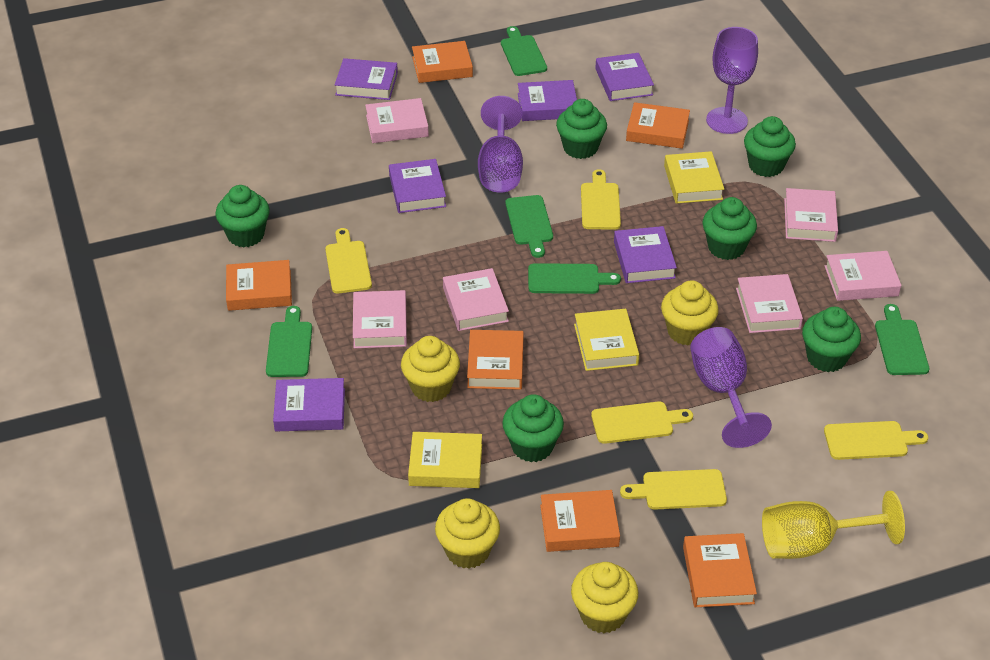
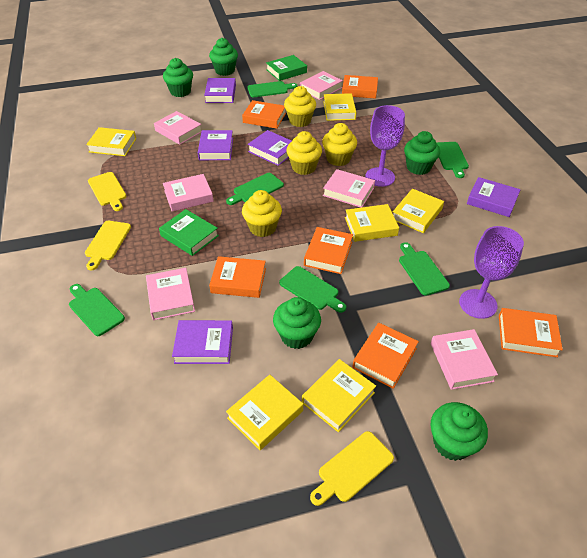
green book: 0 -> 2
green cupcake: 6 -> 5
green cutting board: 5 -> 6
purple book: 6 -> 5
purple goblet: 3 -> 2
yellow book: 3 -> 6
yellow cutting board: 5 -> 3
yellow goblet: 1 -> 0

